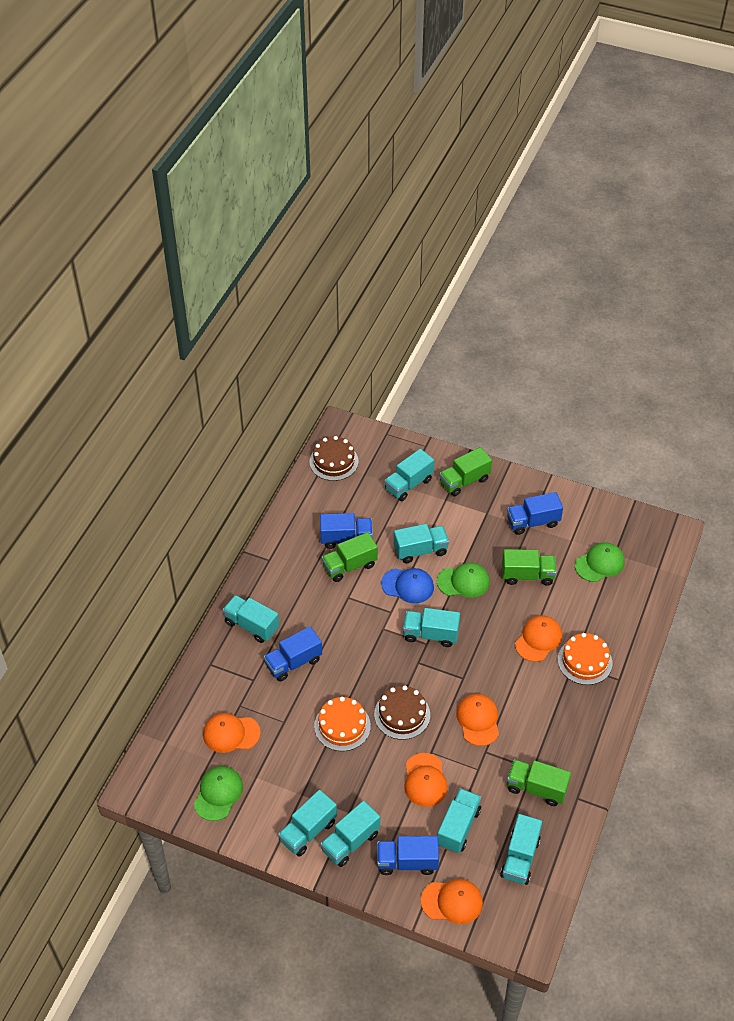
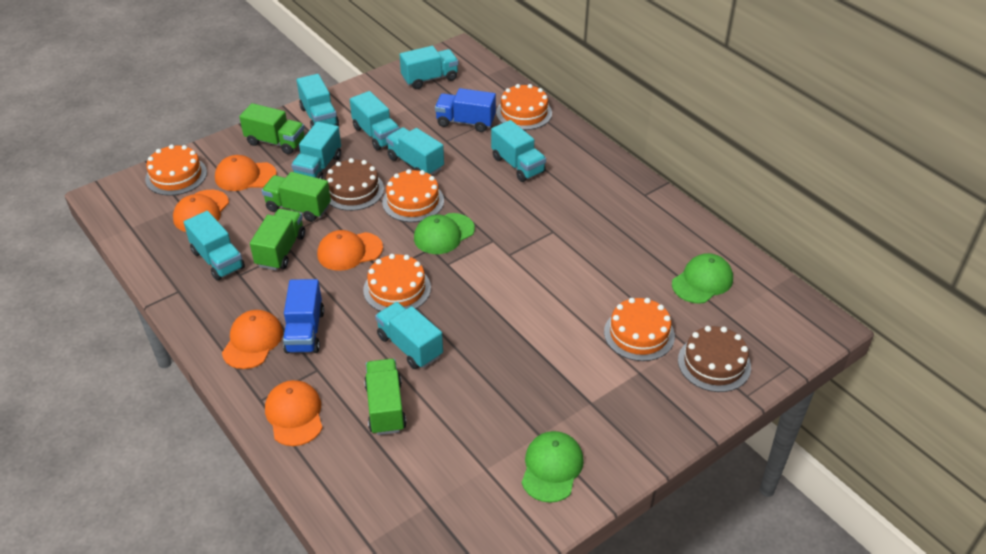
blue cap: 1 -> 0
blue truck: 4 -> 2
orange cake: 2 -> 5

